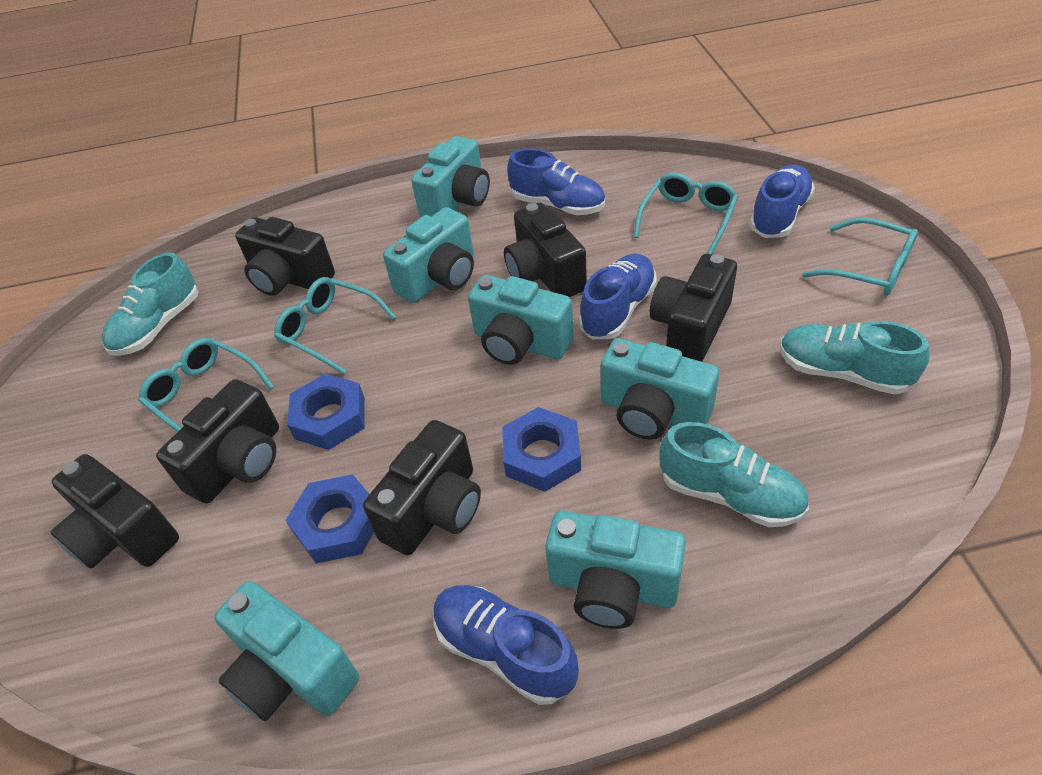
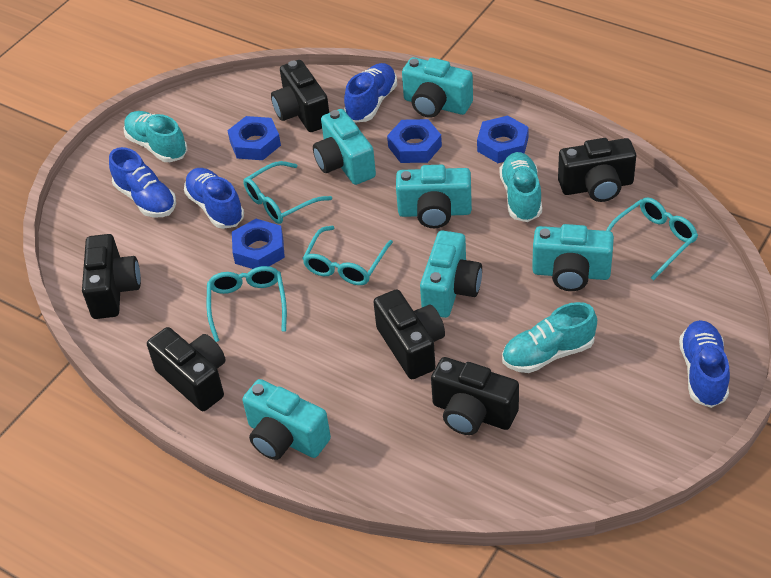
blue nut: 3 -> 4

